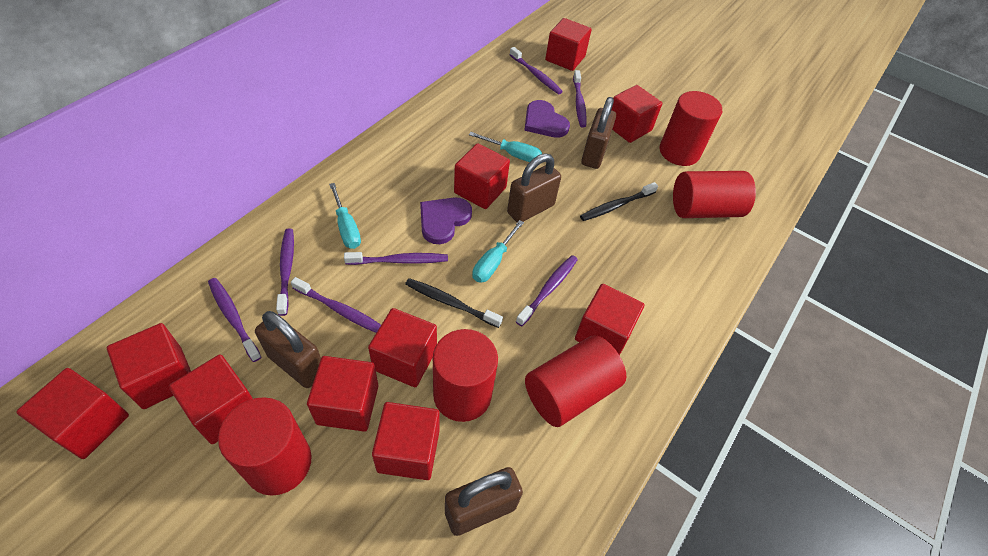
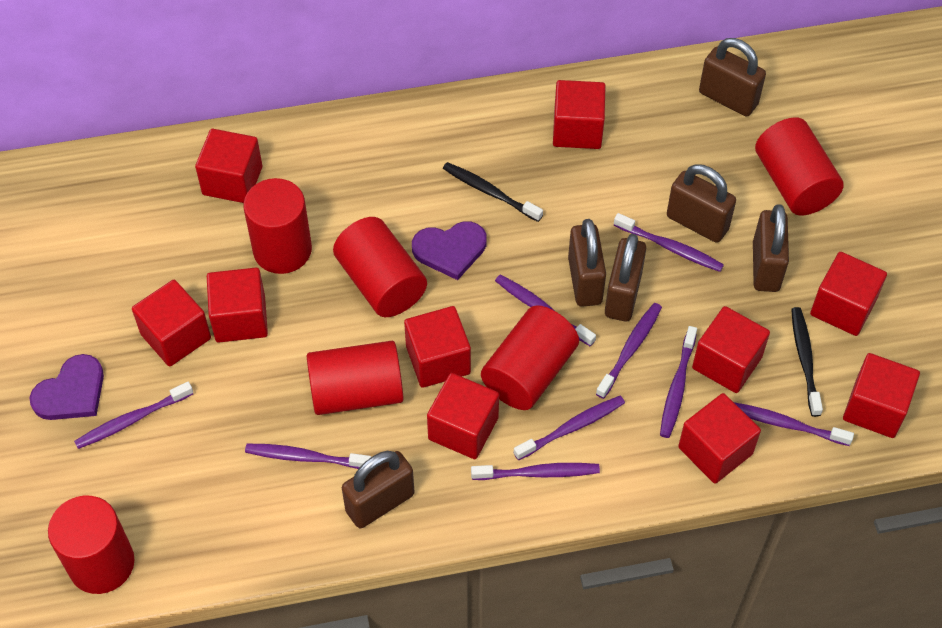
brown padlock: 4 -> 6
purple toothbrush: 7 -> 9
red cylinder: 5 -> 6
turquoise screwdriver: 3 -> 0

